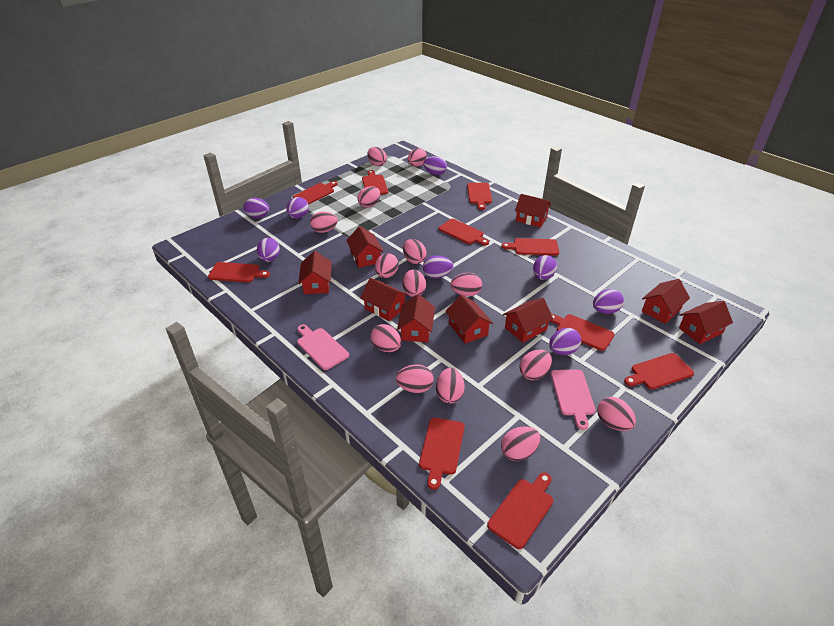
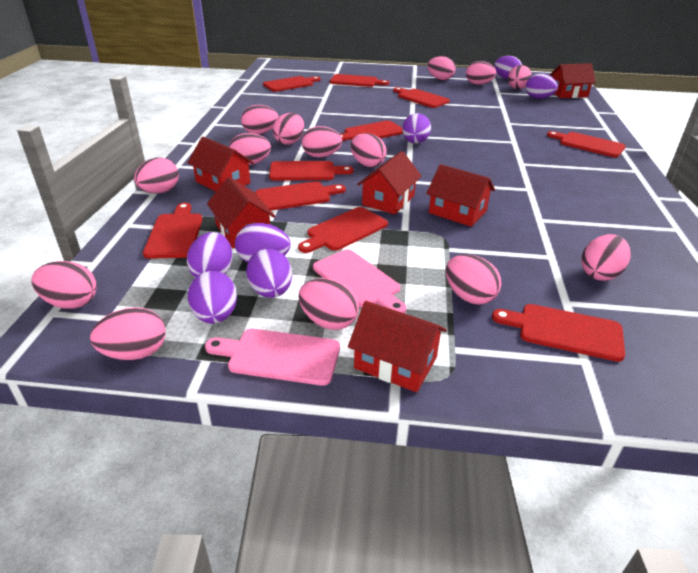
purple egg: 8 -> 7
red house: 9 -> 6

